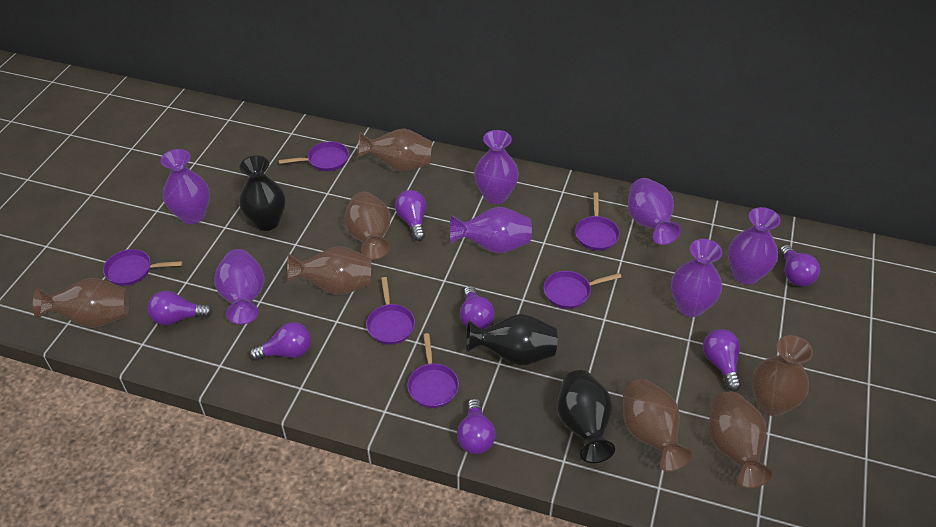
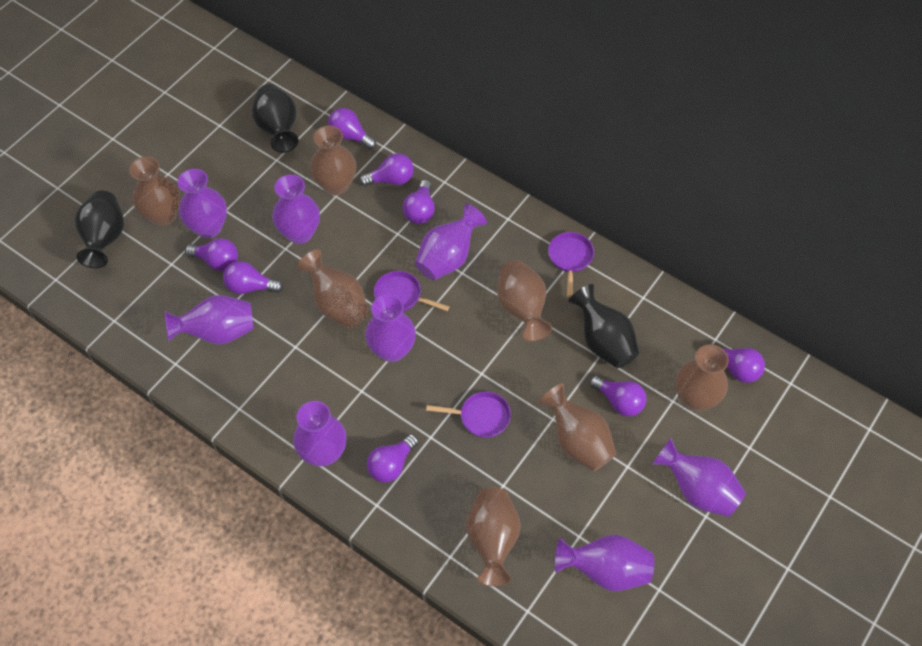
purple light bulb: 7 -> 8
purple pan: 6 -> 3
purple vase: 7 -> 8

